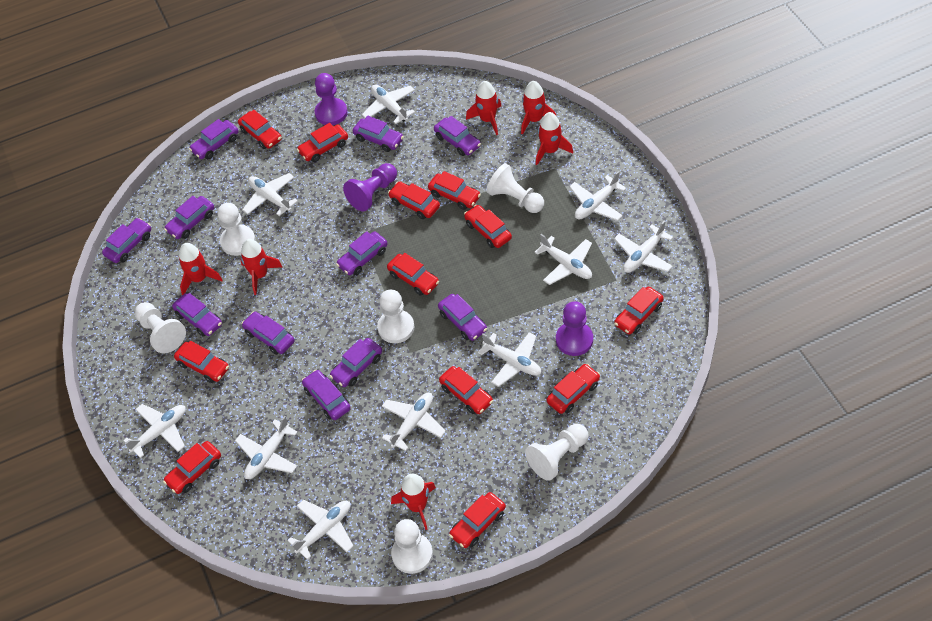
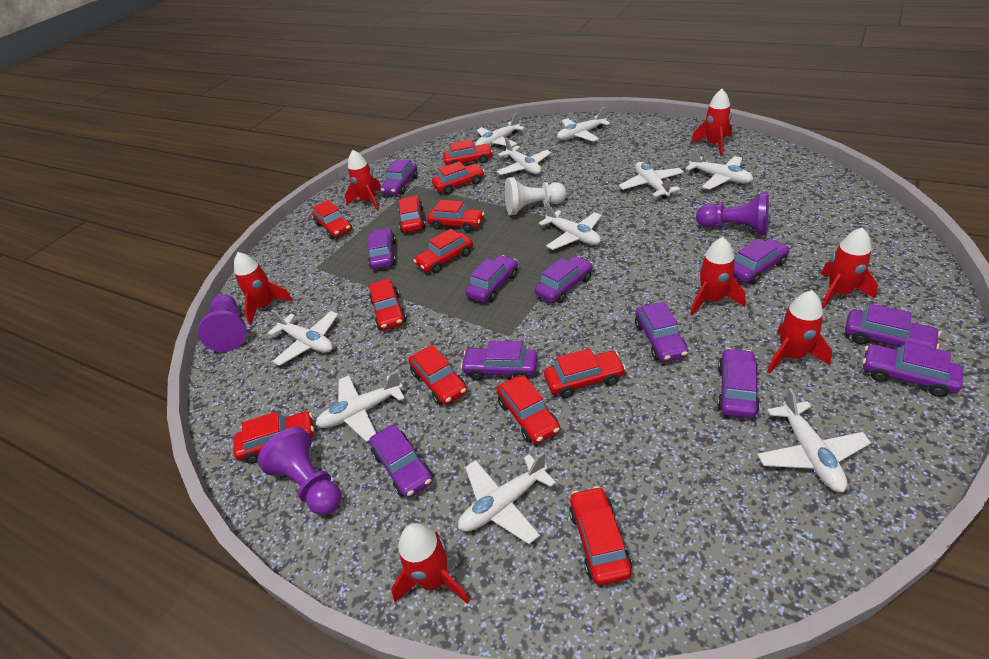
red rocket: 6 -> 7
white pawn: 6 -> 1

